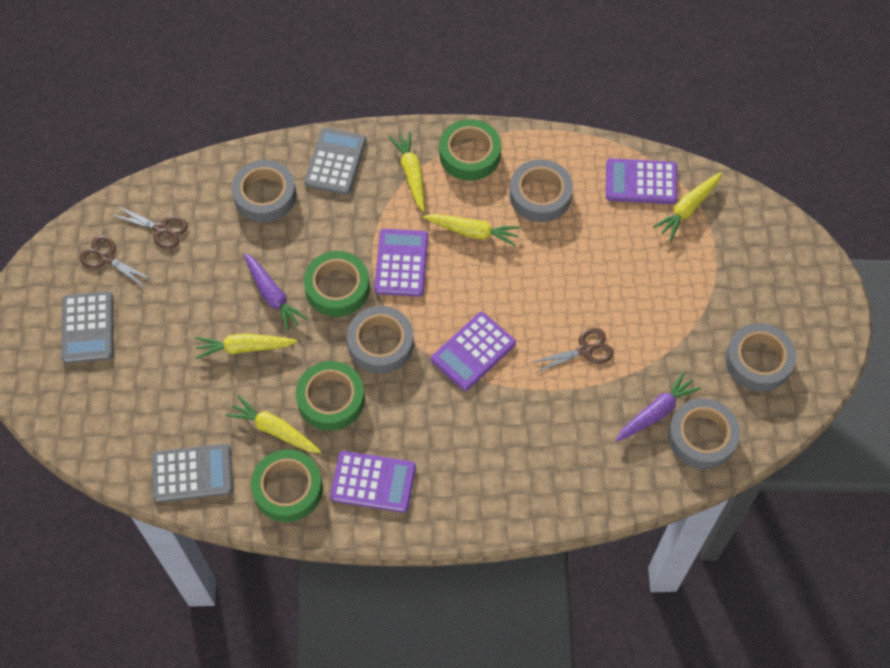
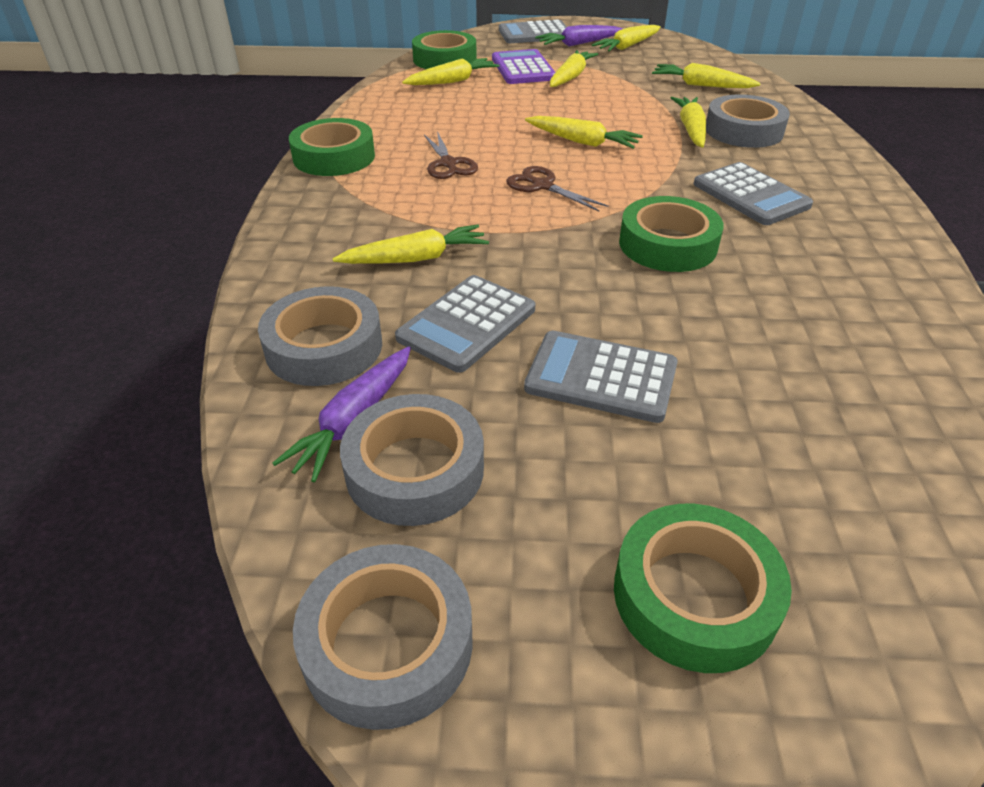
brown scissors: 3 -> 2
grey calculator: 3 -> 4
grey tape: 5 -> 4
purple calculator: 4 -> 1
yellow carrot: 5 -> 7

